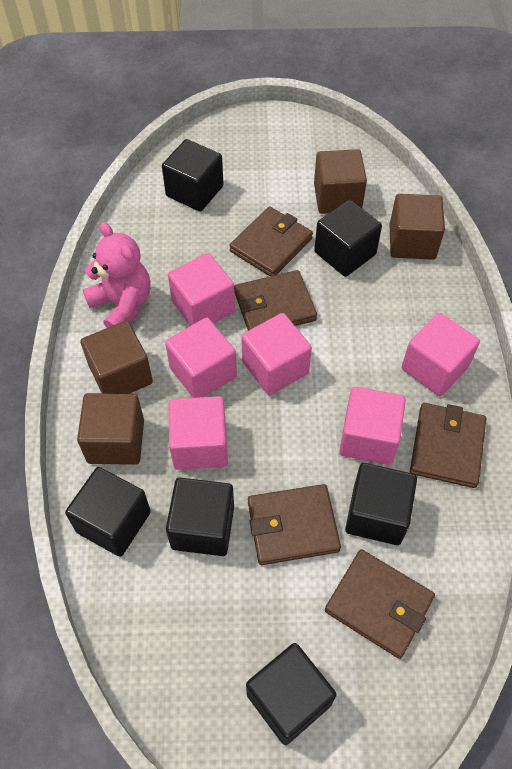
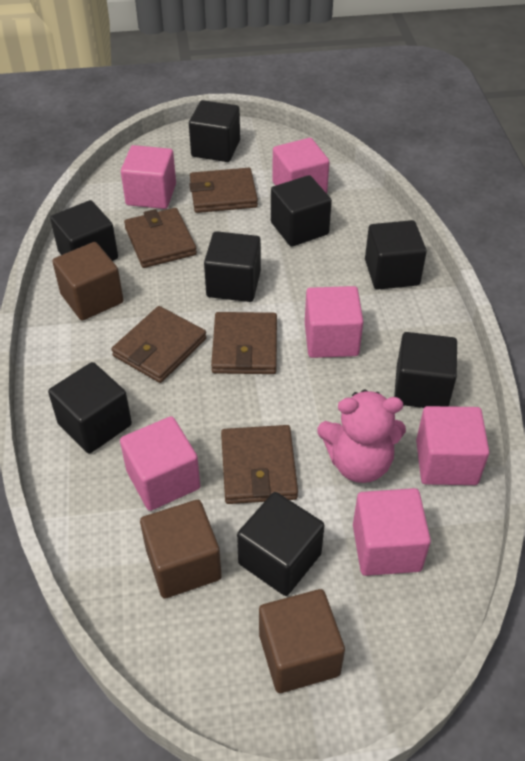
black cube: 6 -> 8
brown cube: 4 -> 3

